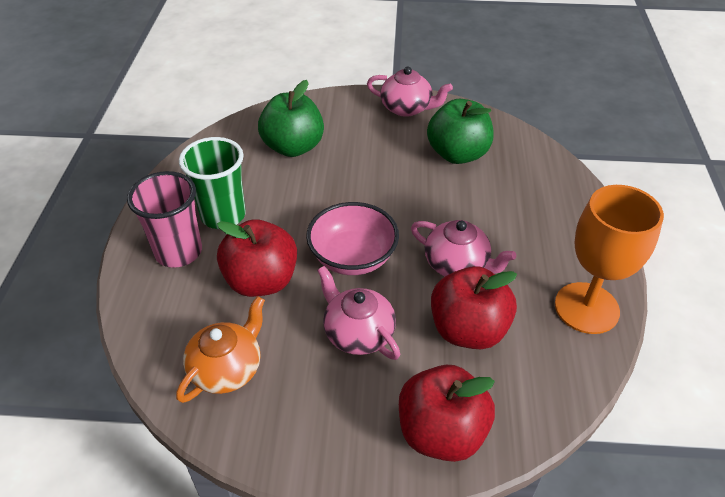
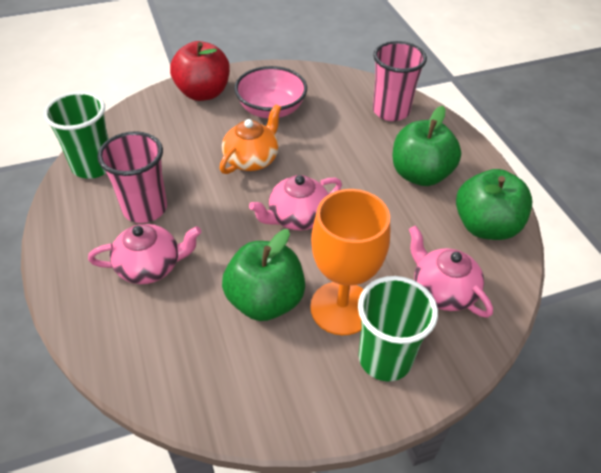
green apple: 2 -> 3
green cup: 1 -> 2
pink cup: 1 -> 2
red apple: 3 -> 1

